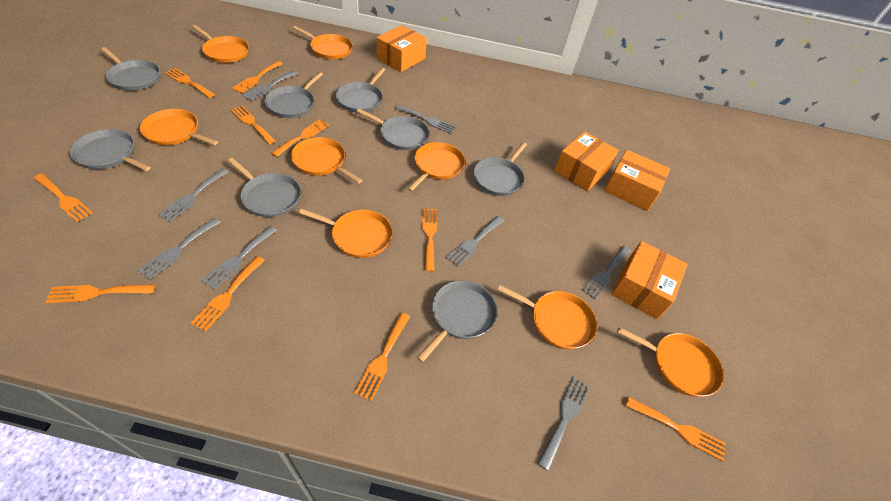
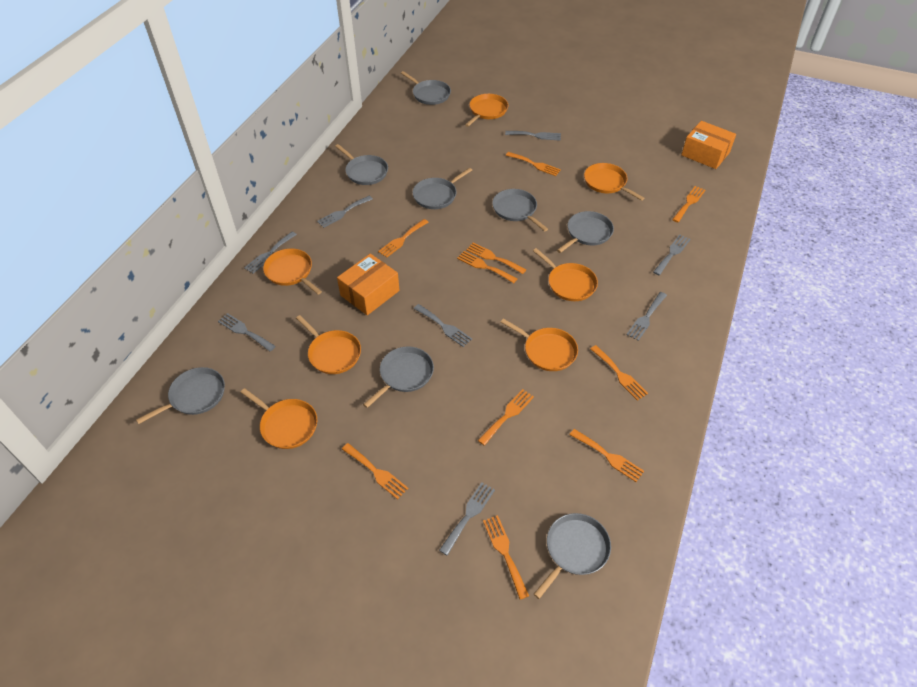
orange box: 4 -> 2
orange pan: 8 -> 7

